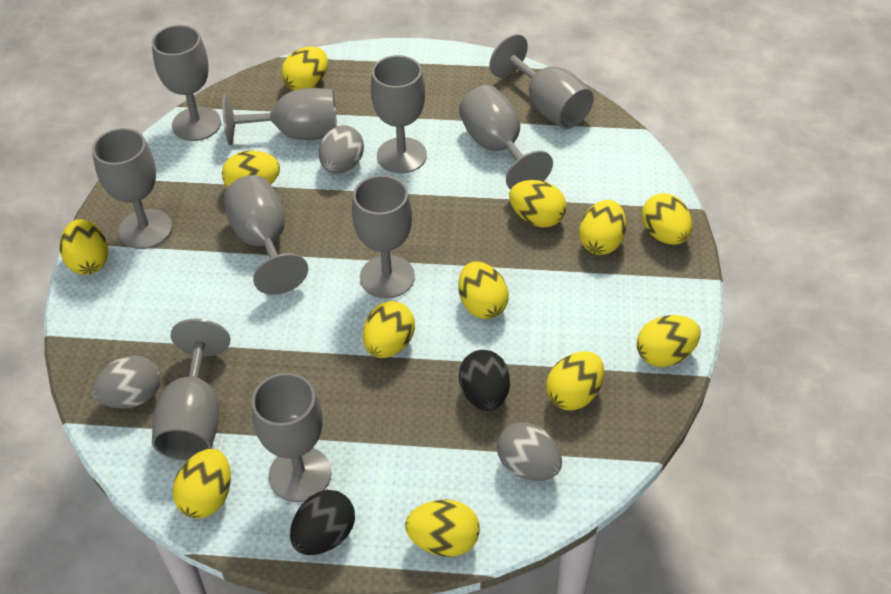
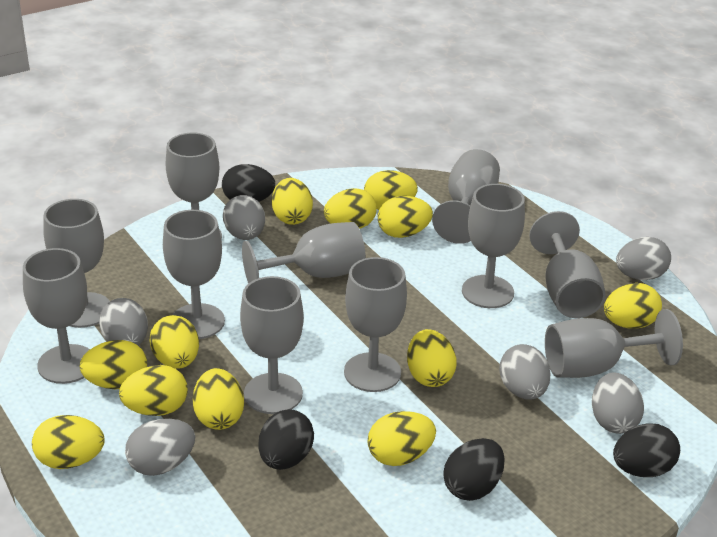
black egg: 2 -> 4
grey egg: 3 -> 6
grey goblet: 10 -> 11

